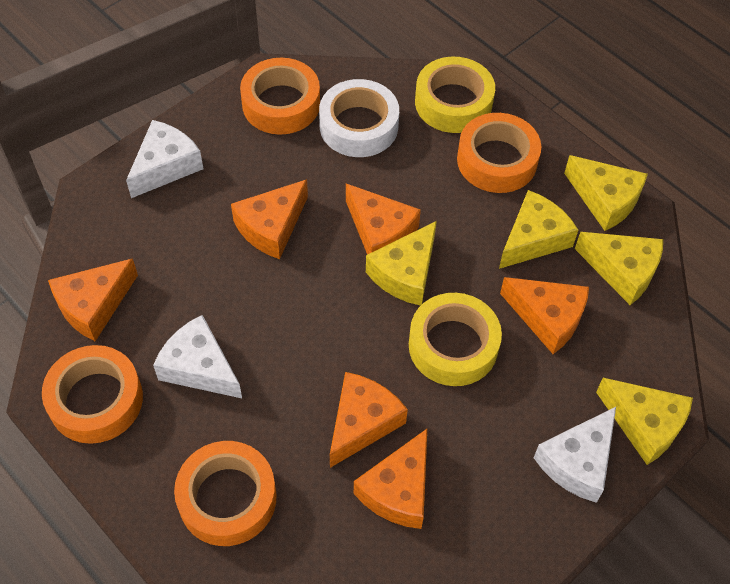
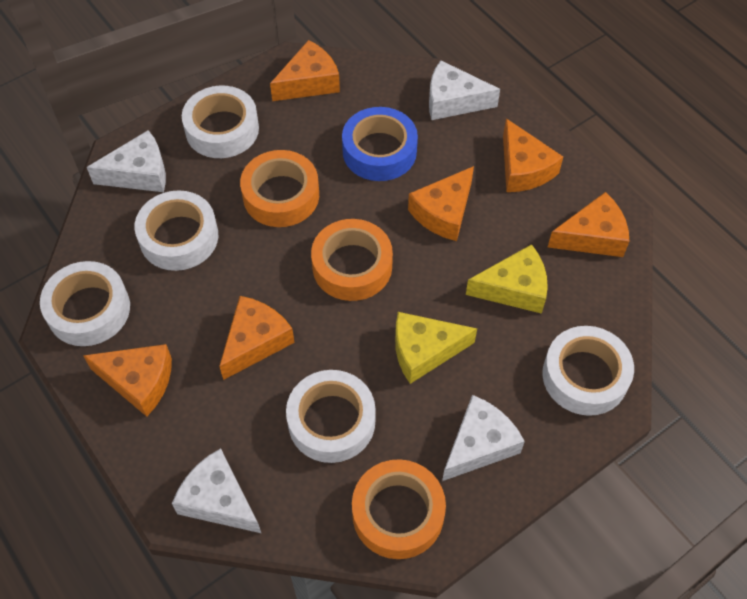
blue tape: 0 -> 1
orange tape: 4 -> 3
white cheese: 3 -> 4
white tape: 1 -> 5
yellow cheese: 5 -> 2
yellow tape: 2 -> 0

